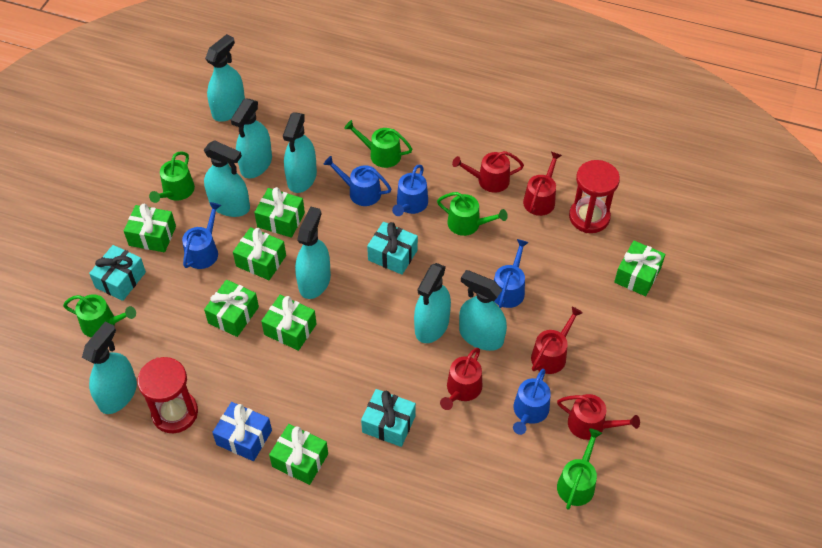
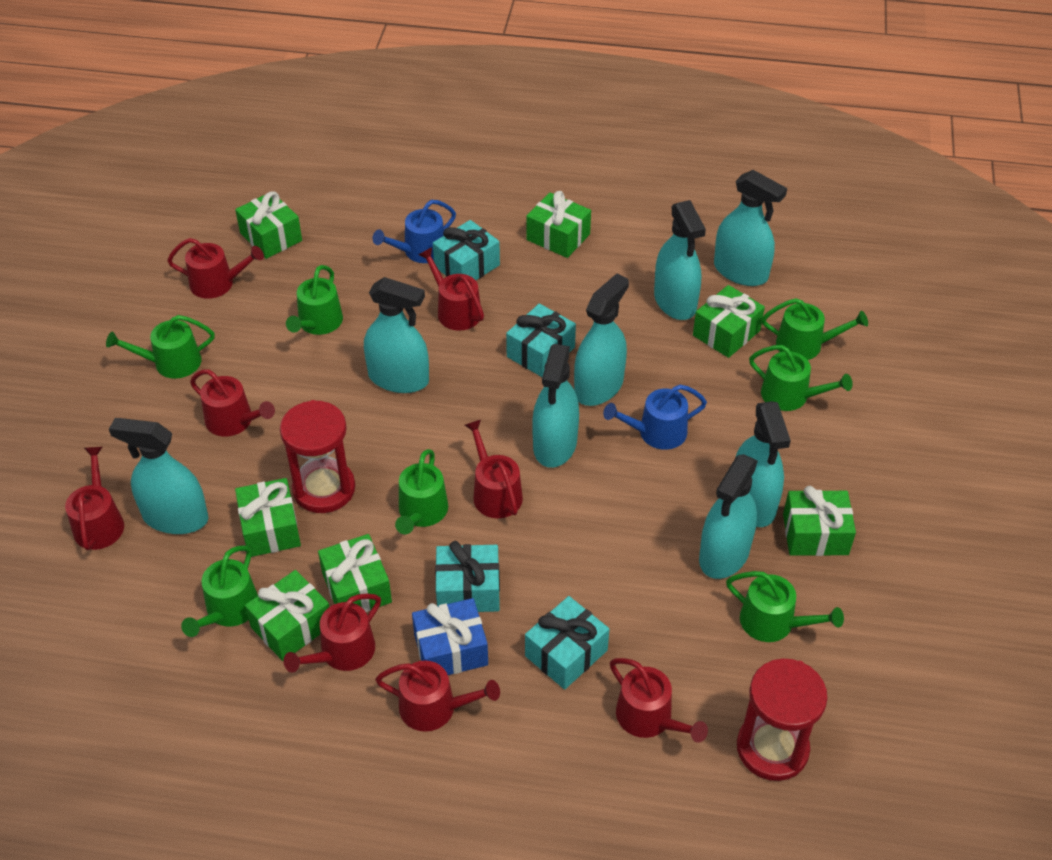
blue watering can: 5 -> 2
green watering can: 5 -> 7
red watering can: 5 -> 8
turquoise gift: 3 -> 4

